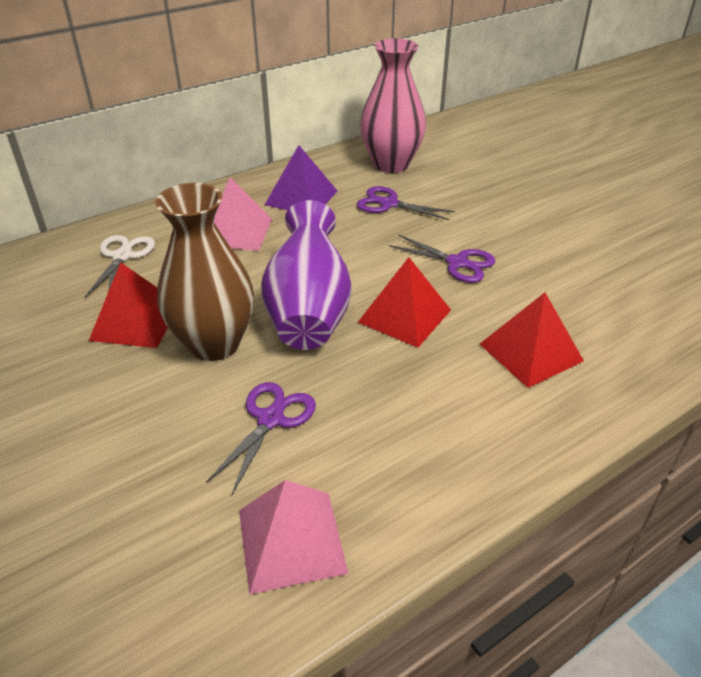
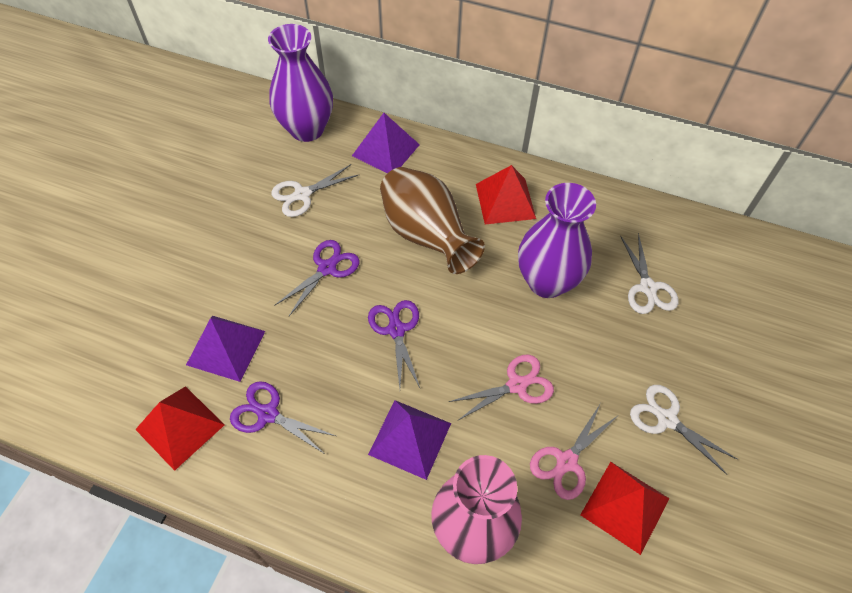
pink pyramid: 2 -> 0
pink scissors: 0 -> 2
purple pyramid: 1 -> 3
purple vase: 1 -> 2
white scissors: 1 -> 3

